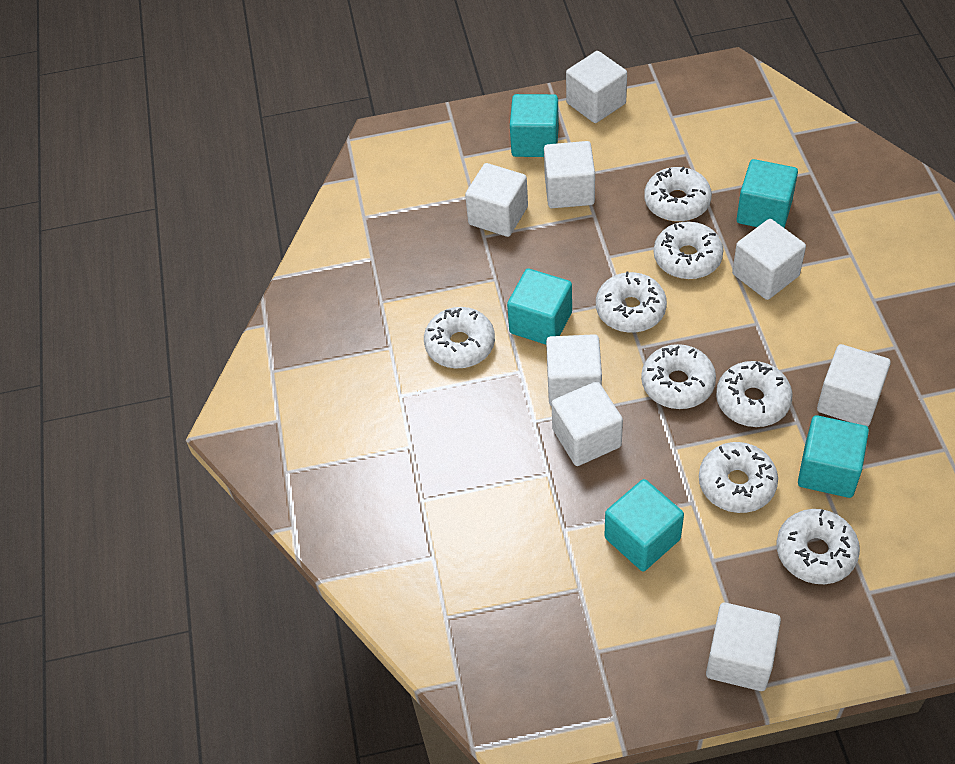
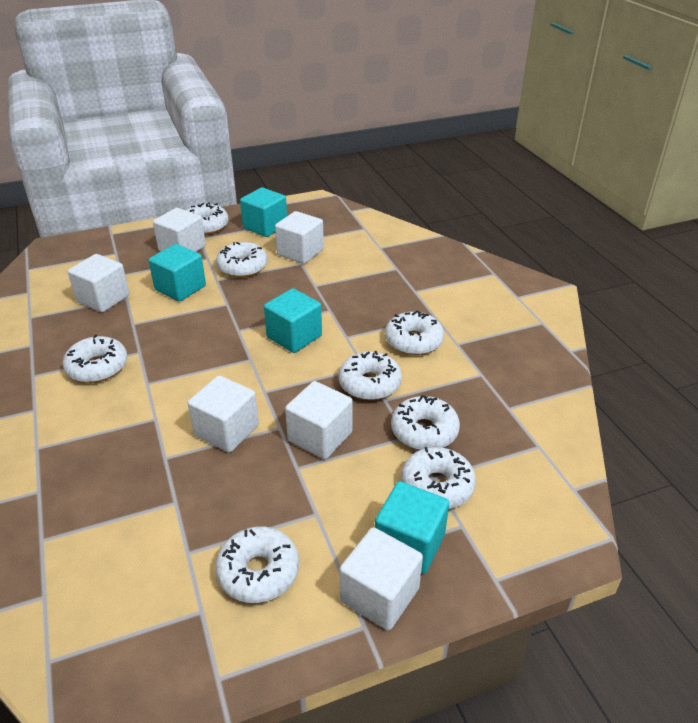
turquoise cube: 5 -> 4
white cube: 8 -> 6

